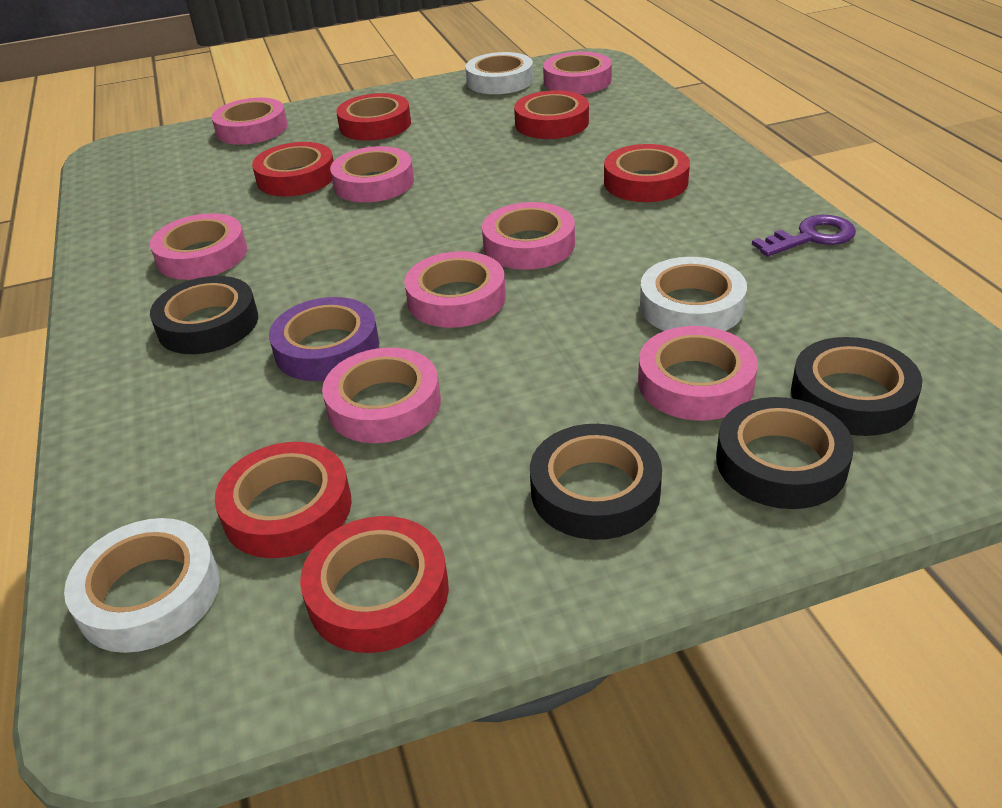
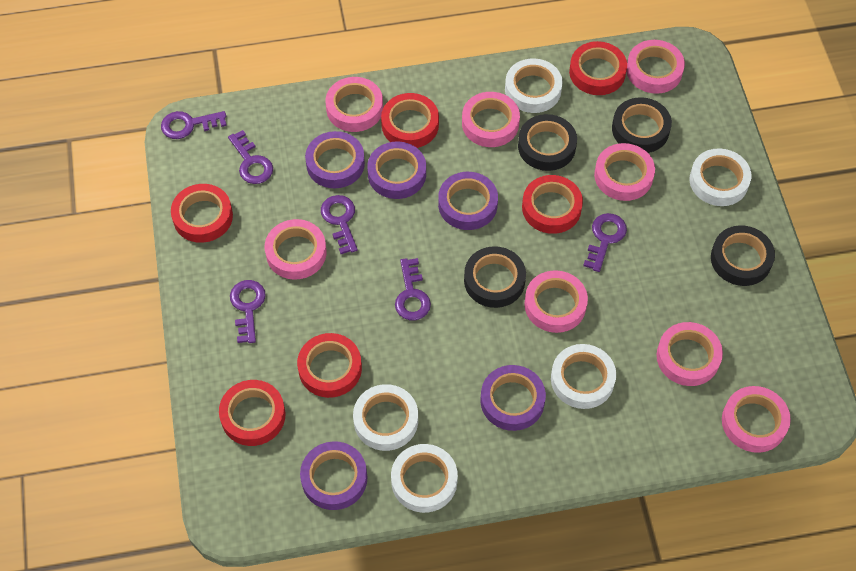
purple key: 1 -> 6
purple tape: 1 -> 5
white tape: 3 -> 5

